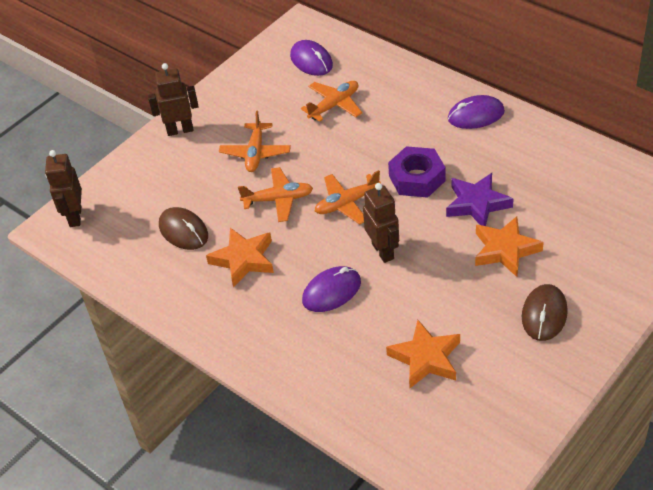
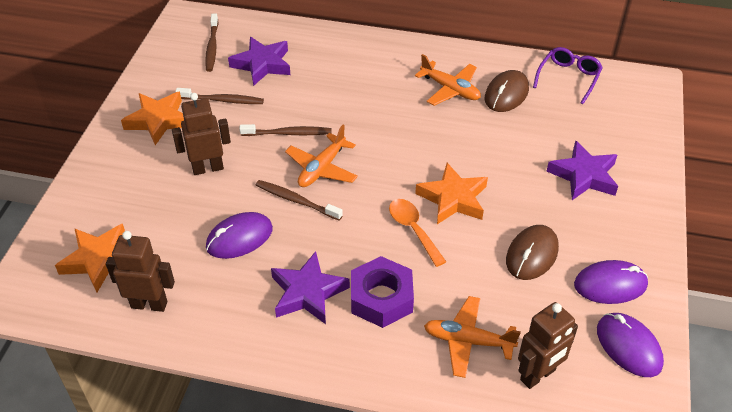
brown toothbrush: 0 -> 4
orange plane: 4 -> 3
orange spoon: 0 -> 1
purple glasses: 0 -> 1
purple star: 1 -> 3

